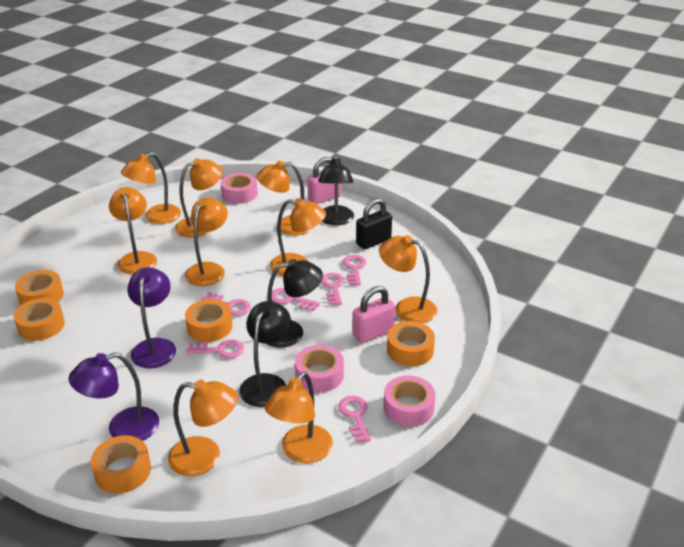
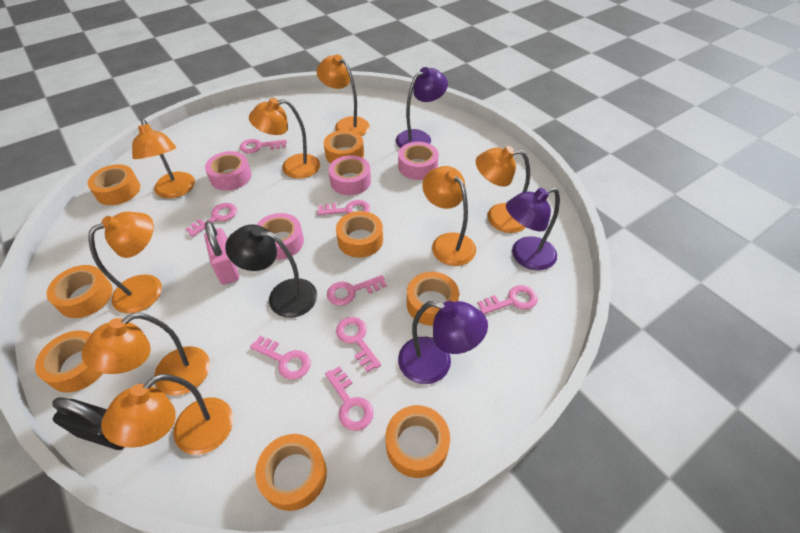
black lamp: 3 -> 1
orange lamp: 9 -> 8
orange tape: 5 -> 8
pink key: 6 -> 8
pink padlock: 2 -> 1
pink tape: 3 -> 4
purple lamp: 2 -> 3

